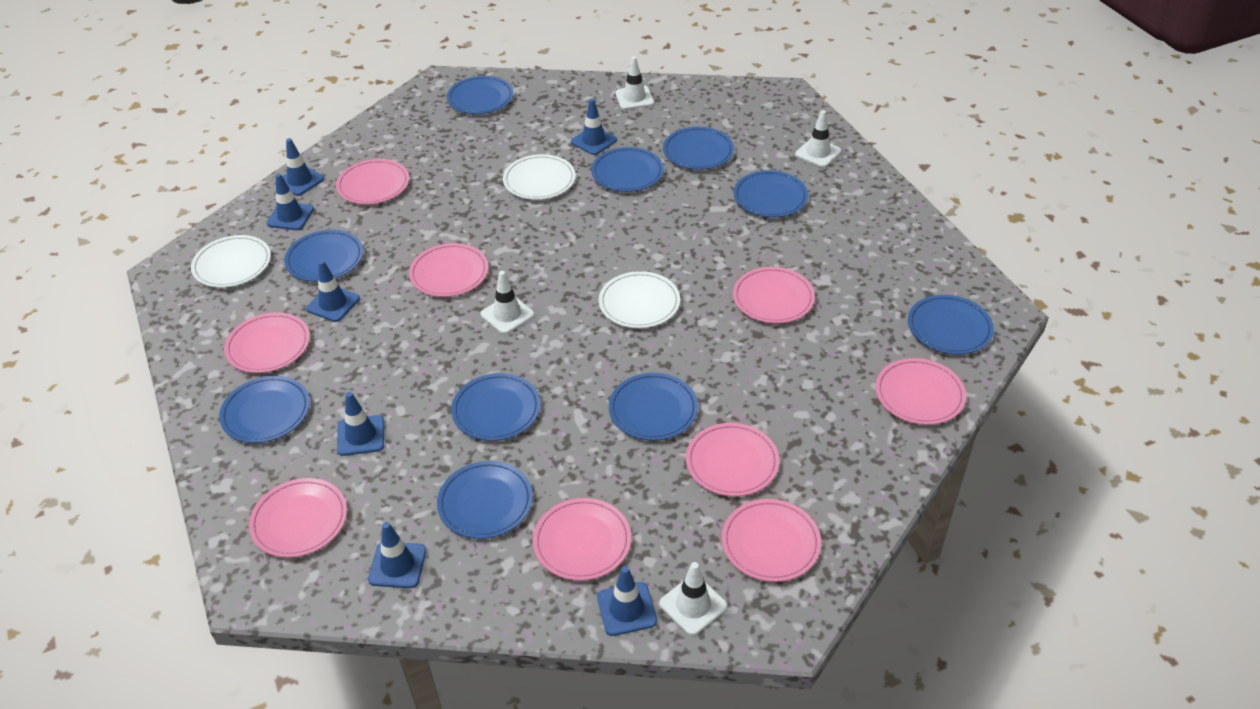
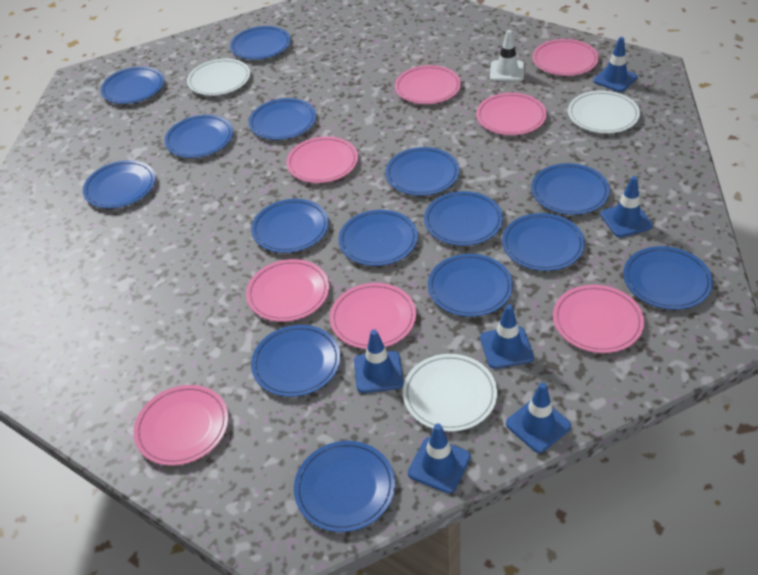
blue plate: 10 -> 15
blue traffic cone: 7 -> 6
pink plate: 9 -> 8
white traffic cone: 4 -> 1

